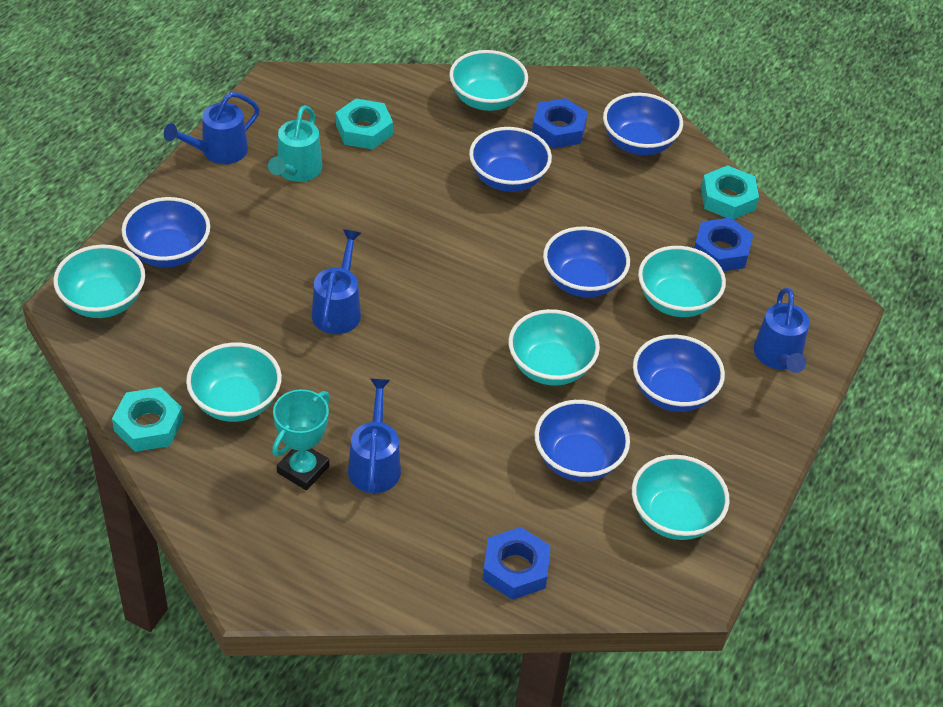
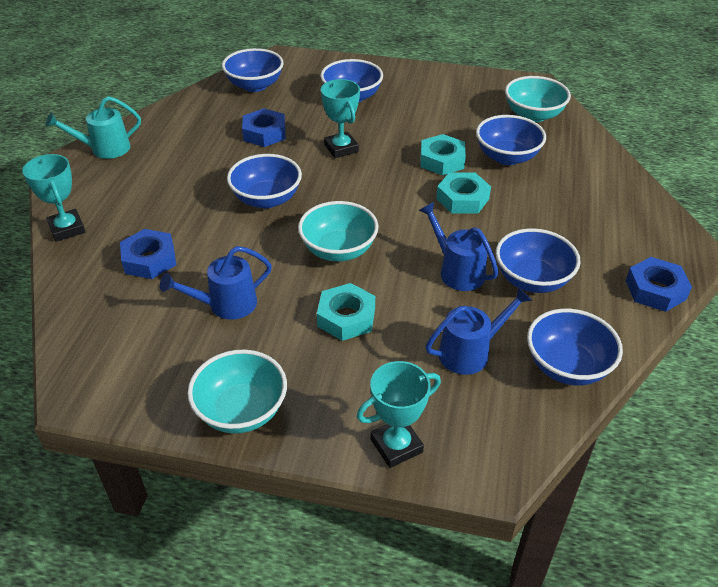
blue watering can: 4 -> 3
turquoise bowl: 6 -> 3
turquoise trophy: 1 -> 3

